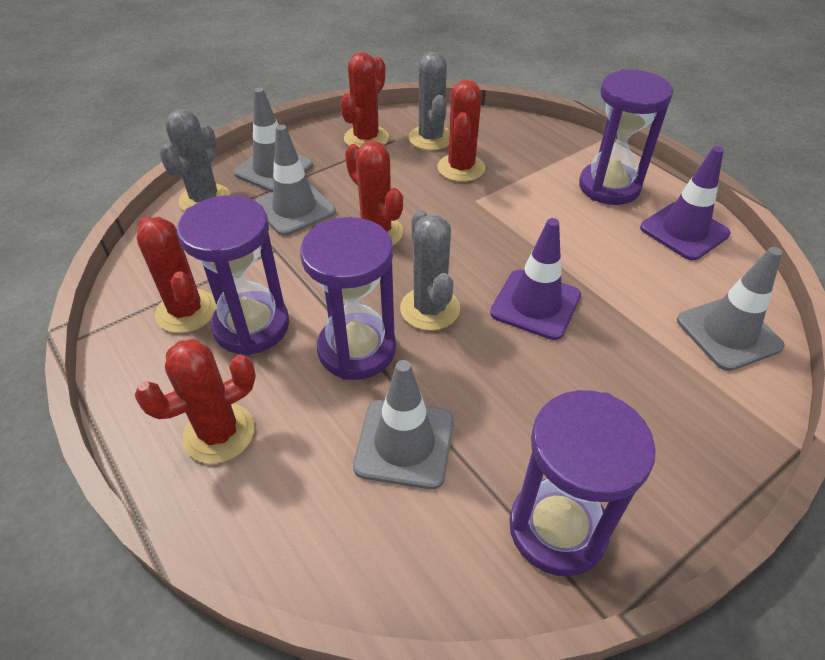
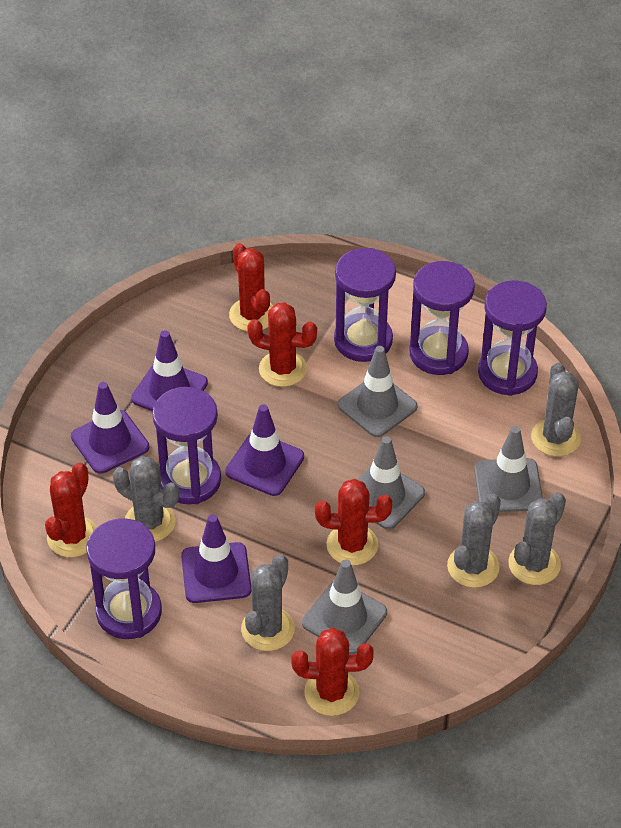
grey cactus: 3 -> 5
purple hourglass: 4 -> 5
purple traffic cone: 2 -> 4

